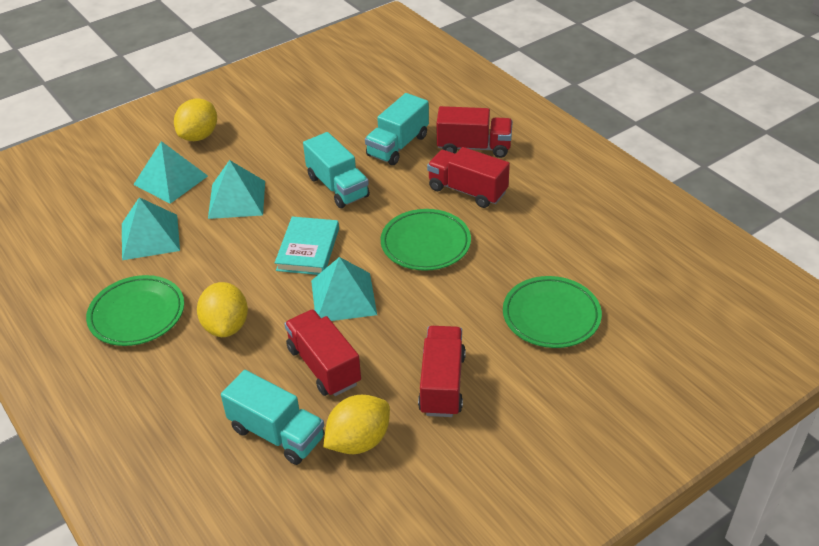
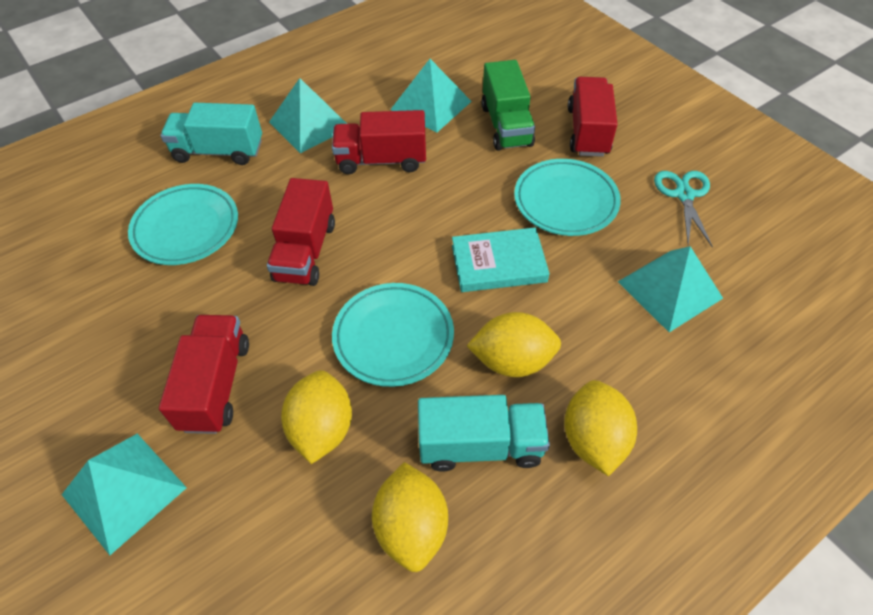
green plate: 3 -> 0
green truck: 0 -> 1
turquoise plate: 0 -> 3
turquoise scissors: 0 -> 1
turquoise truck: 3 -> 2
yellow lemon: 3 -> 4

